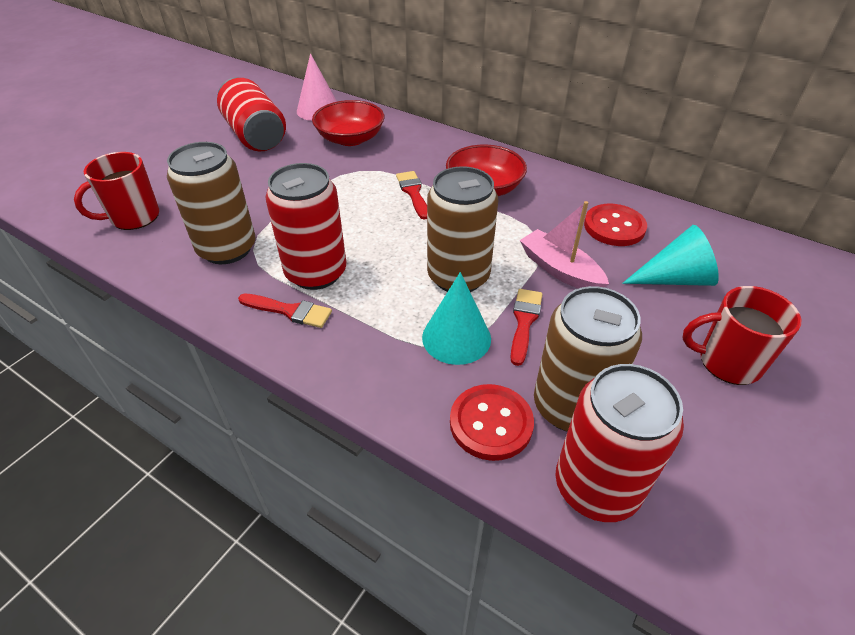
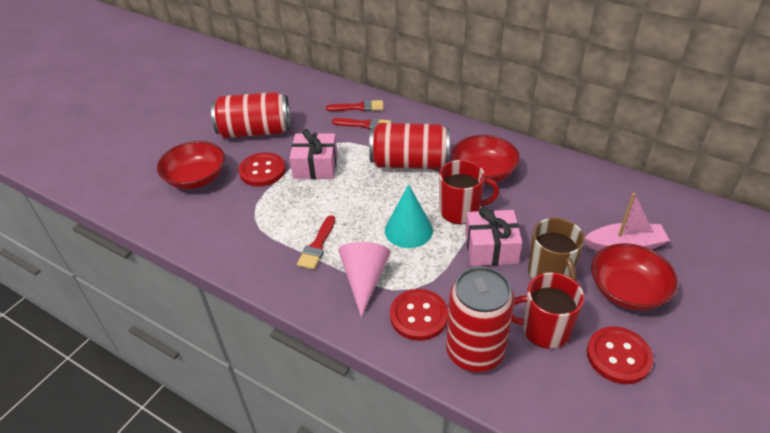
brown can: 3 -> 0
brown mug: 0 -> 1
pink gift: 0 -> 2
red bowl: 2 -> 3
red button: 2 -> 3
turquoise cone: 2 -> 1

